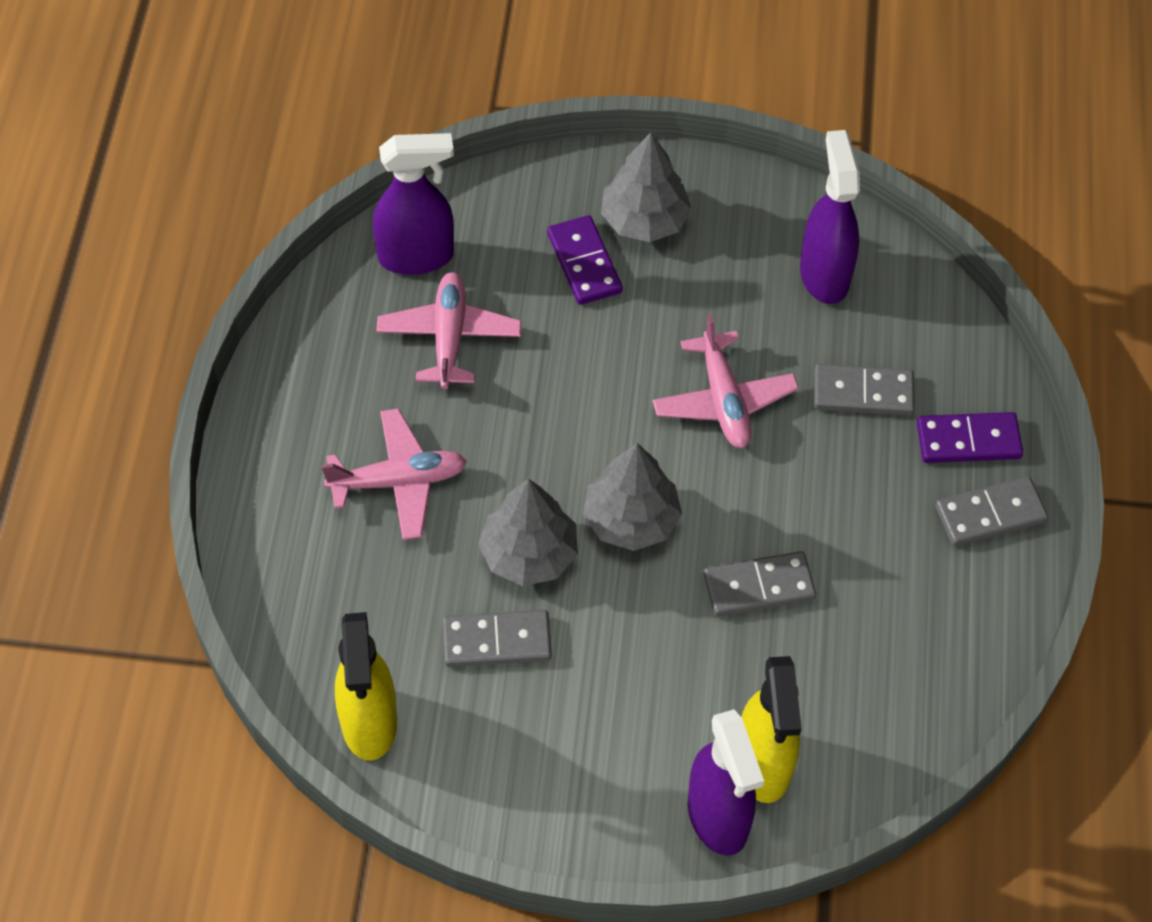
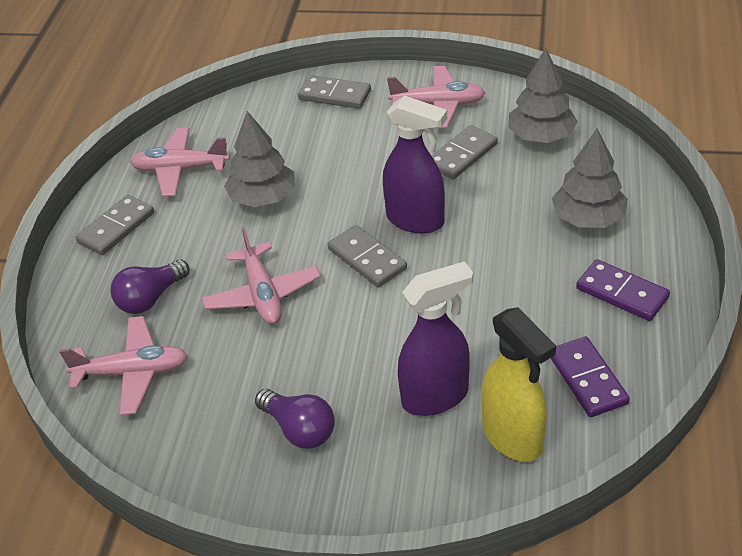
pink plane: 3 -> 4
purple light bulb: 0 -> 2
purple spray bottle: 3 -> 2
yellow spray bottle: 2 -> 1

